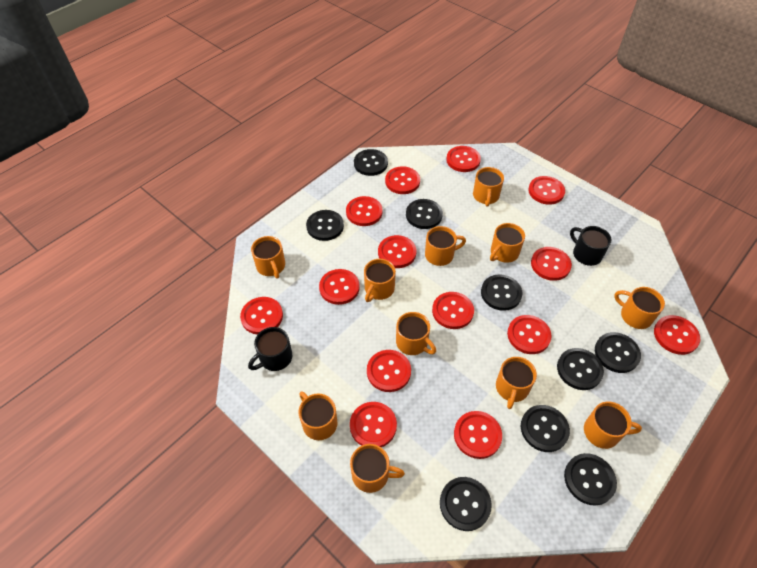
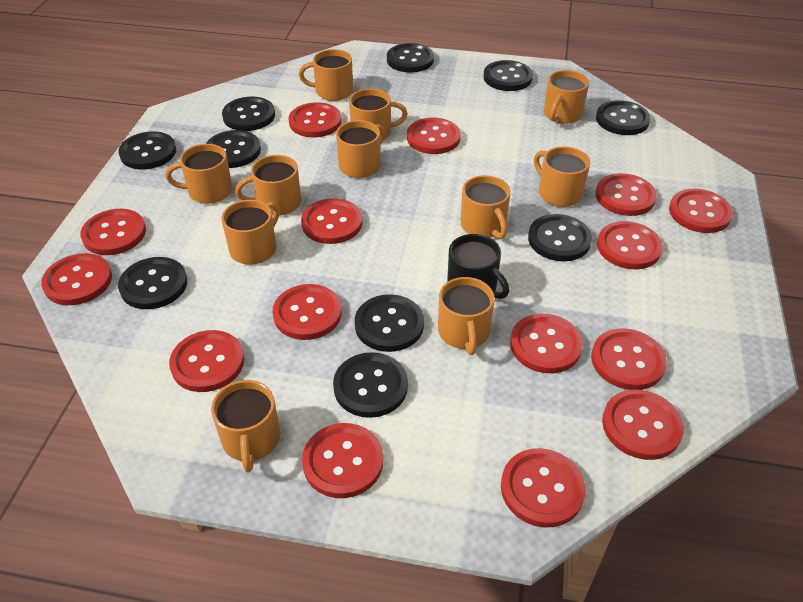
black button: 9 -> 10
black mug: 2 -> 1
red button: 14 -> 15

